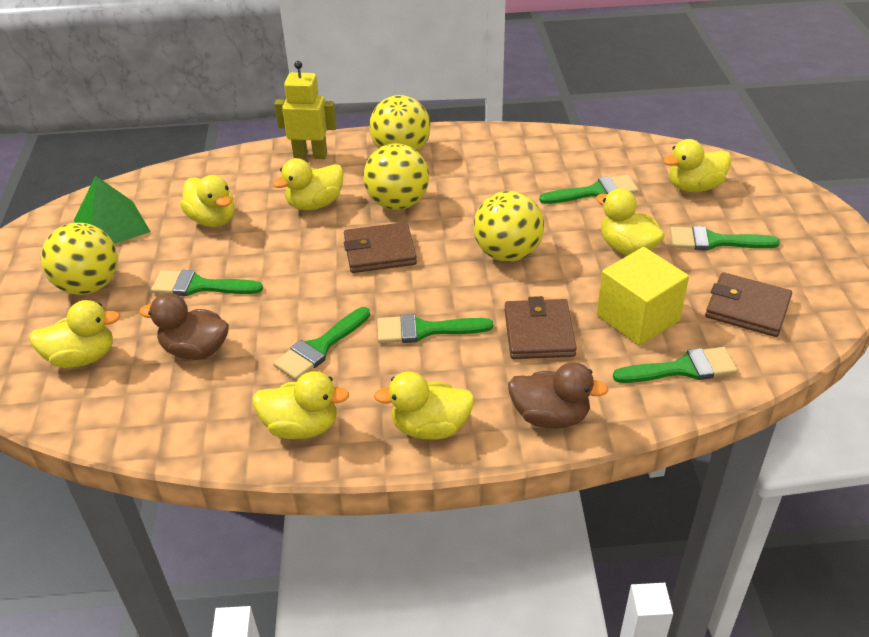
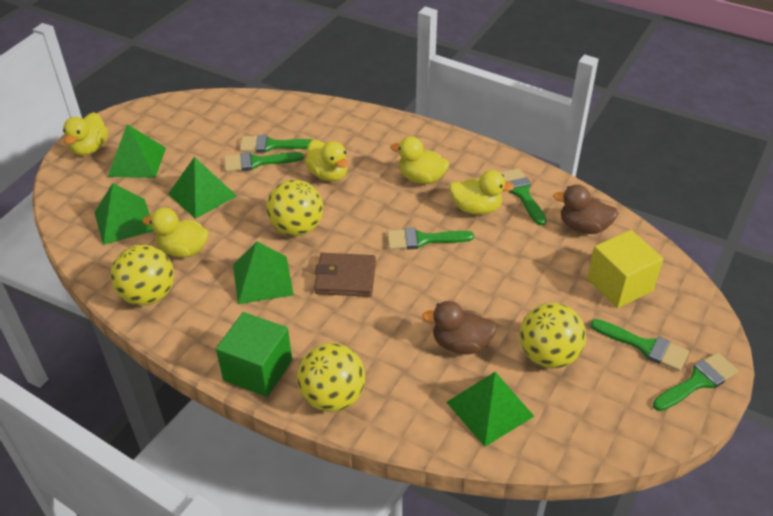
brown wallet: 3 -> 1
green cube: 0 -> 1
green pyramid: 1 -> 5
yellow duck: 7 -> 5
yellow robot: 1 -> 0

